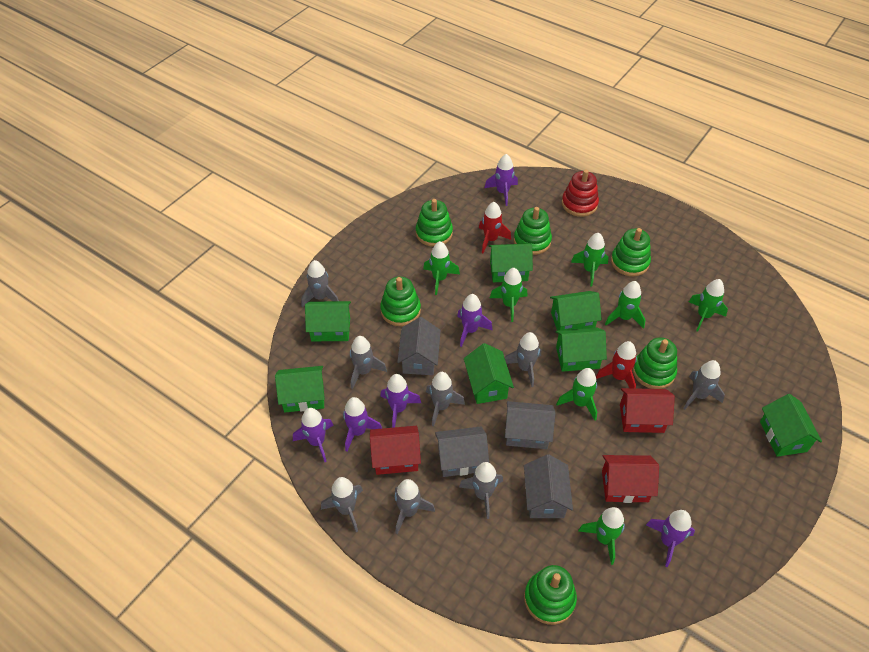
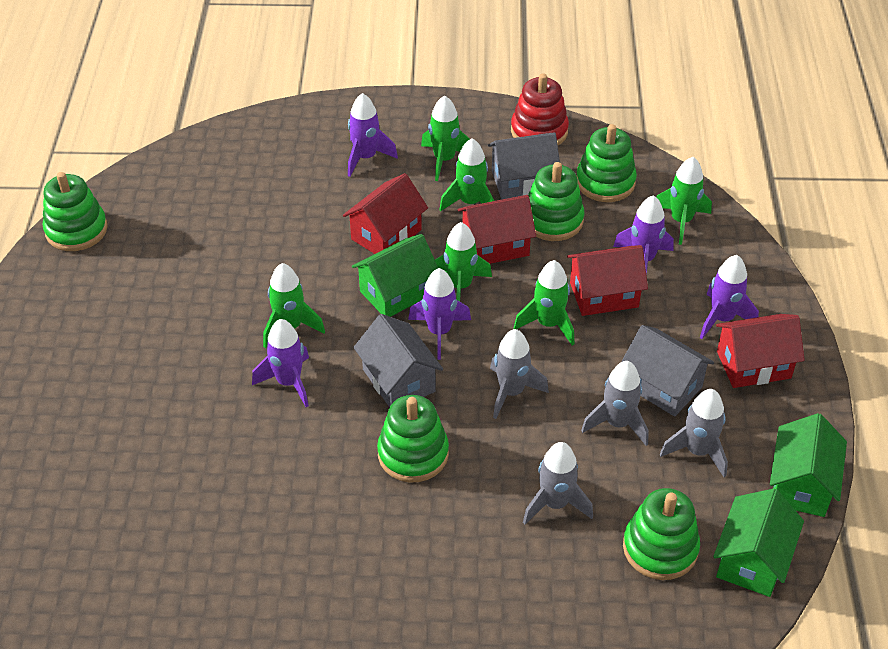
green house: 7 -> 3
green rocket: 7 -> 6
green stacking toy: 6 -> 5
grey house: 4 -> 3
grey rocket: 8 -> 4
purple rocket: 6 -> 5
red house: 3 -> 4
red rocket: 2 -> 0

